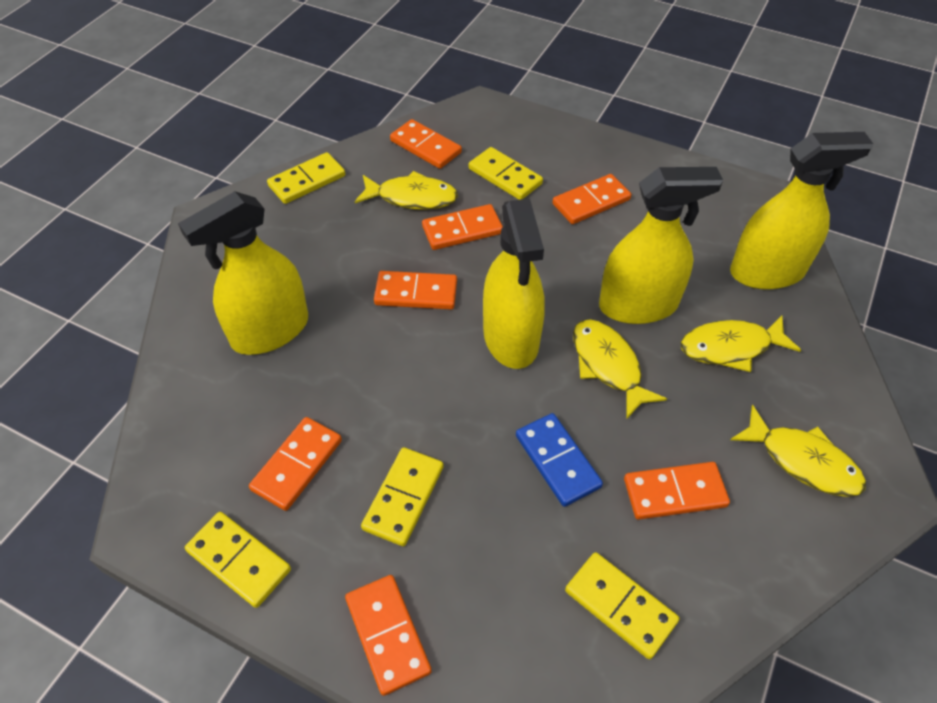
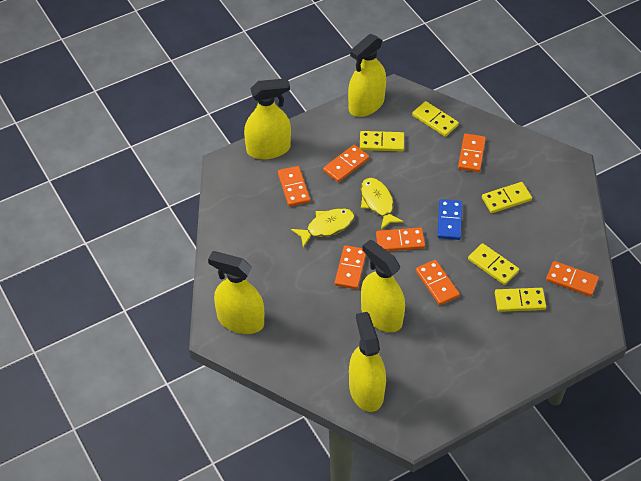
yellow fish: 4 -> 2
yellow spray bottle: 4 -> 5

